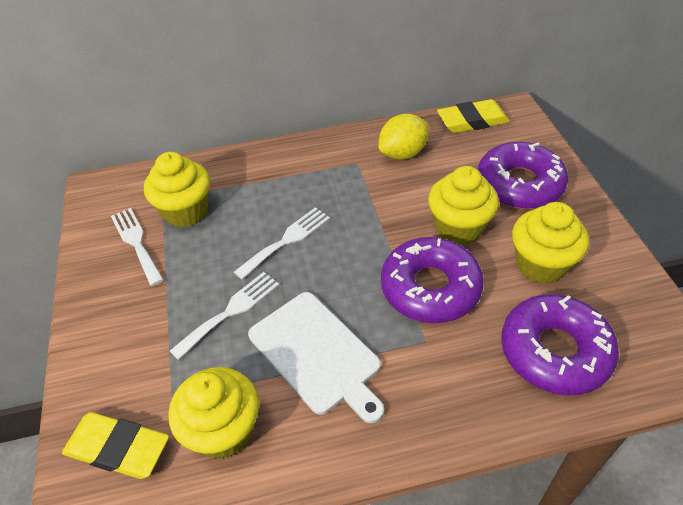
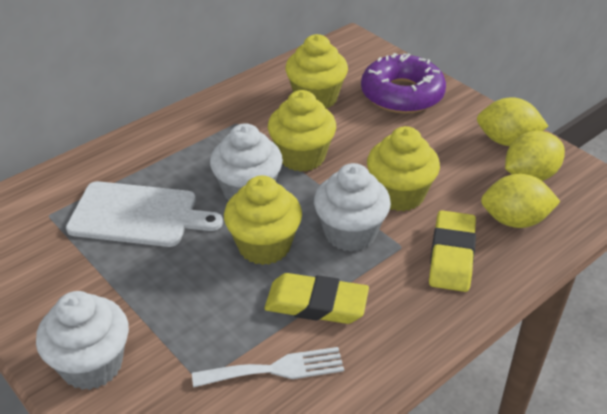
purple donut: 3 -> 1
white cupcake: 0 -> 3
white fork: 3 -> 1
yellow lemon: 1 -> 3

